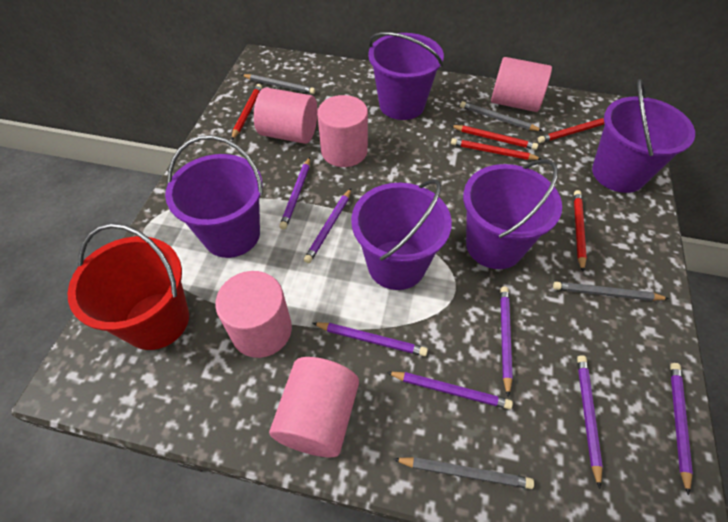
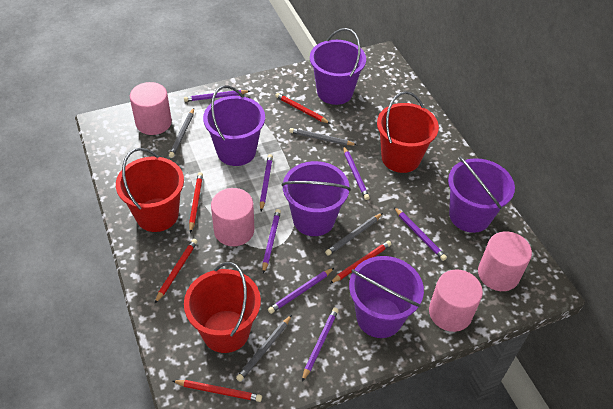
pink cylinder: 5 -> 4
red bucket: 1 -> 3

